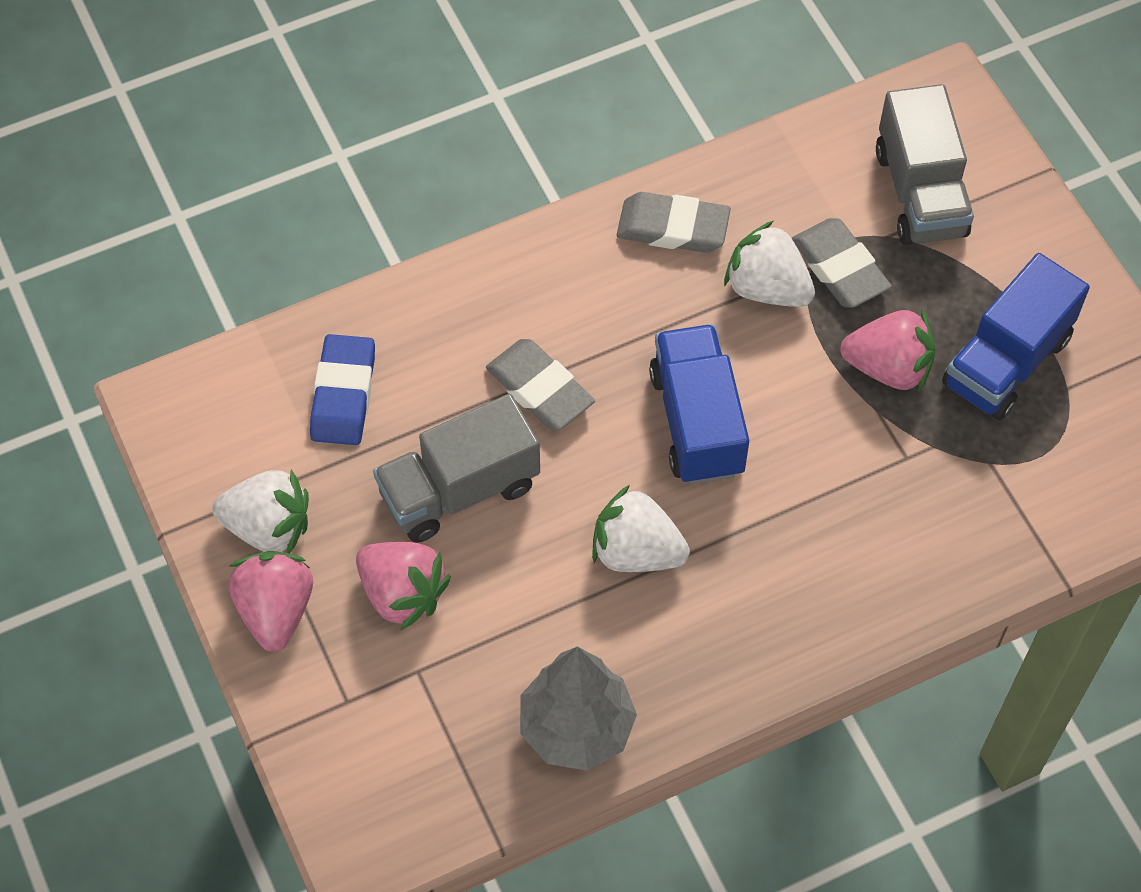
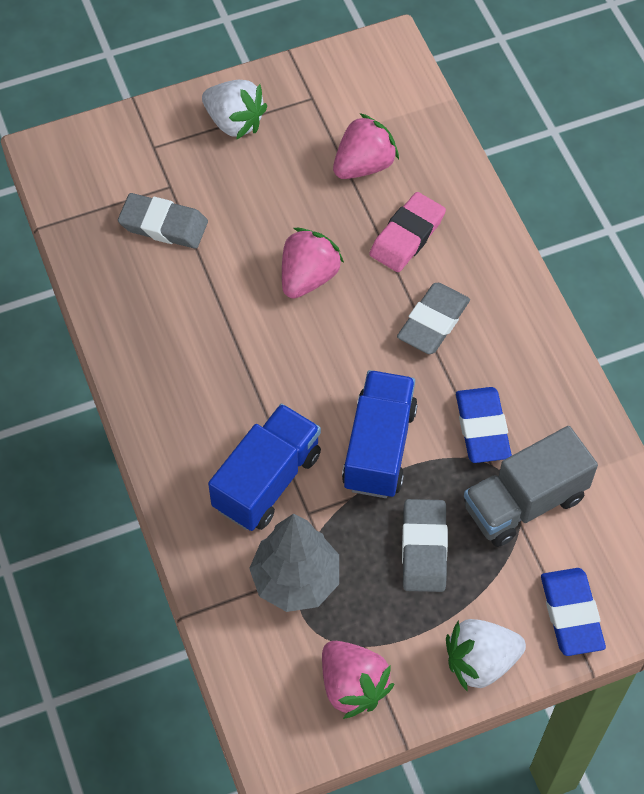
blue eraser: 1 -> 2
grey truck: 2 -> 1
pink eraser: 0 -> 1
white strawberry: 3 -> 2

